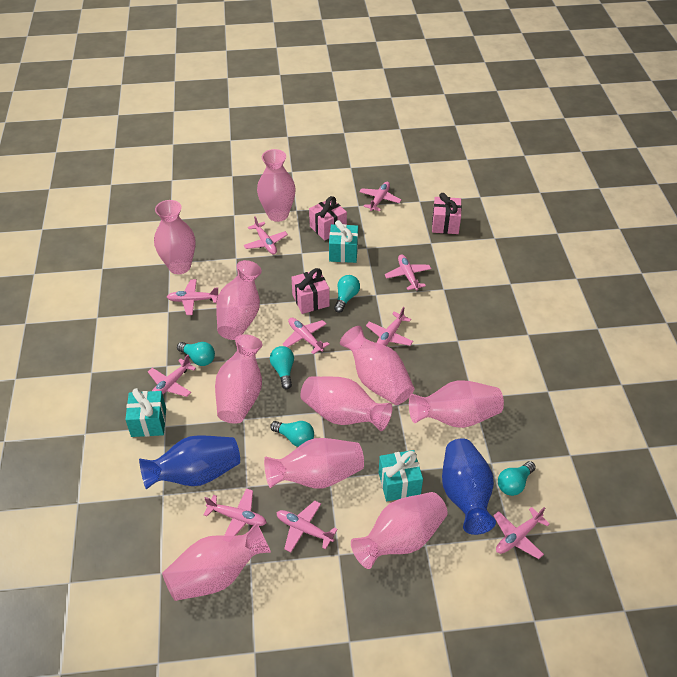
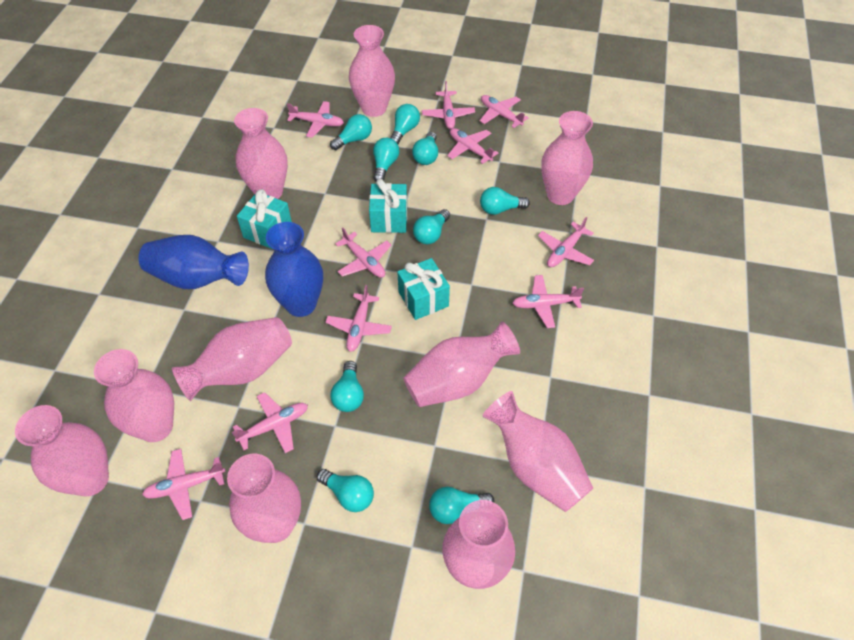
pink gift: 3 -> 0
turquoise light bulb: 5 -> 9

